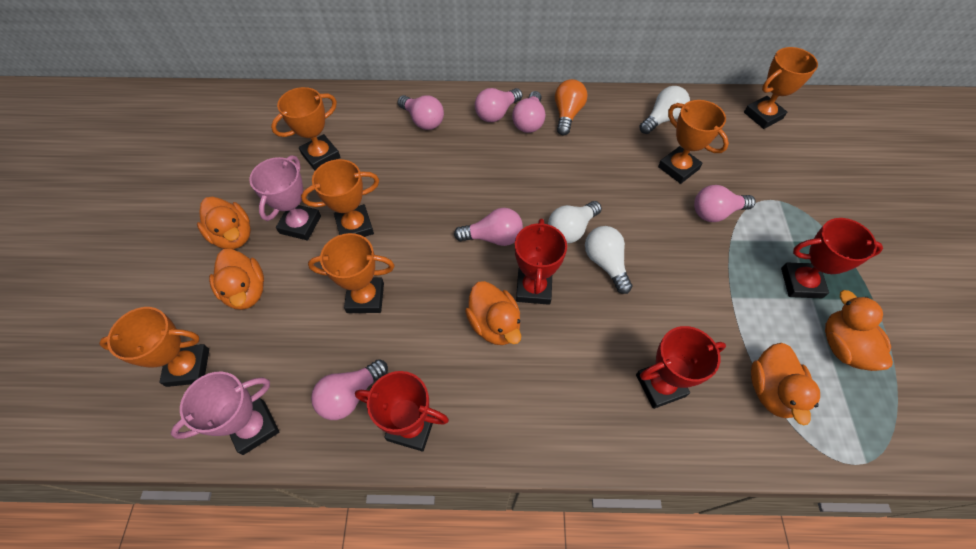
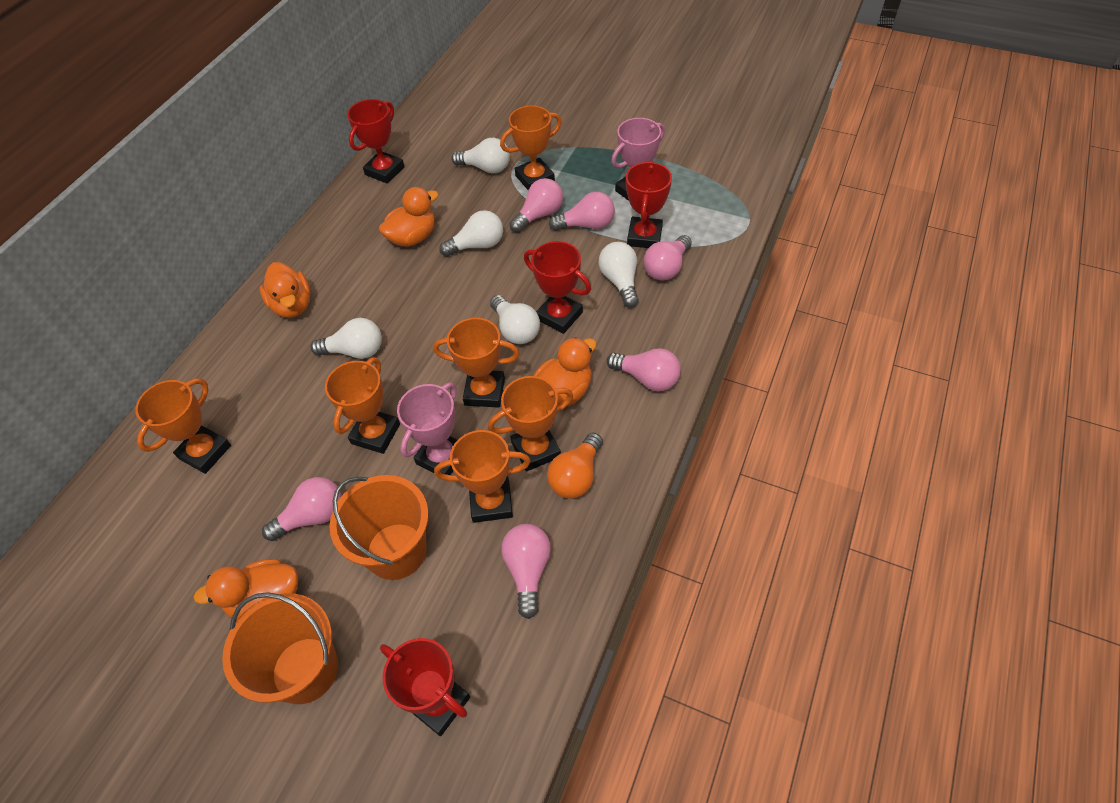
orange bucket: 0 -> 2
orange duck: 5 -> 4
white light bulb: 3 -> 5

